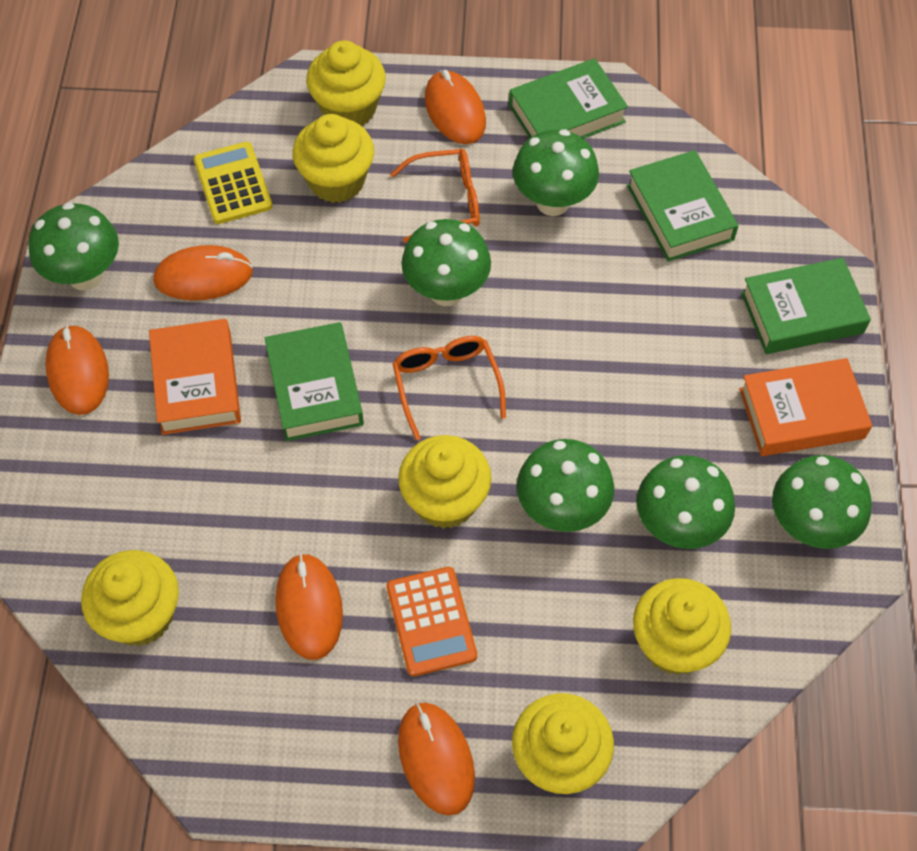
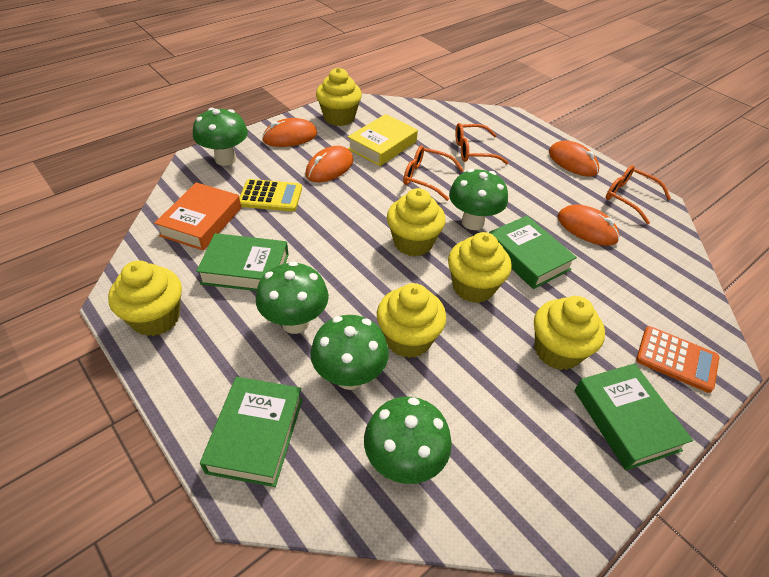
green mushroom: 6 -> 5
orange book: 2 -> 1
orange glasses: 2 -> 3
orange mouse: 5 -> 4
yellow book: 0 -> 1

